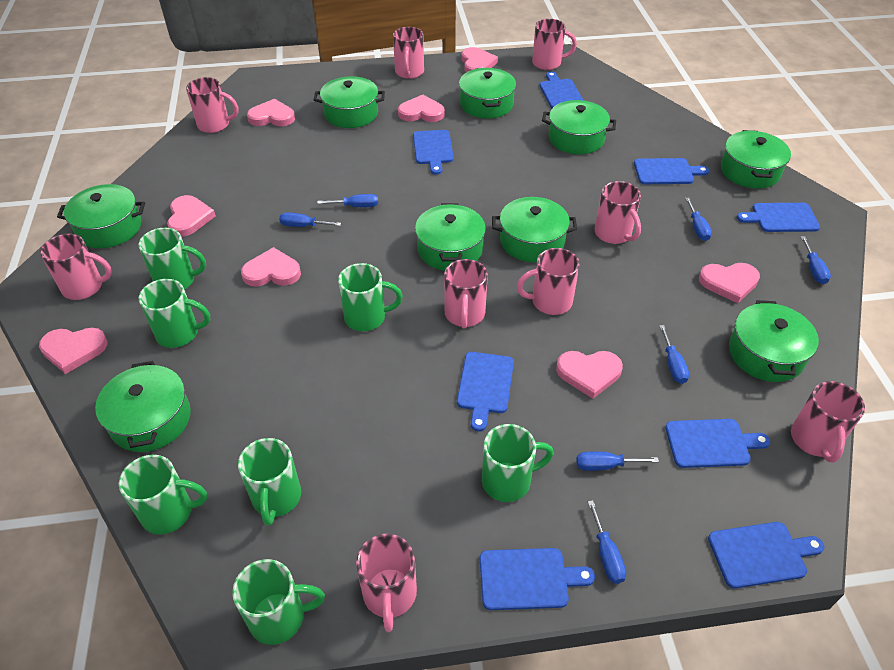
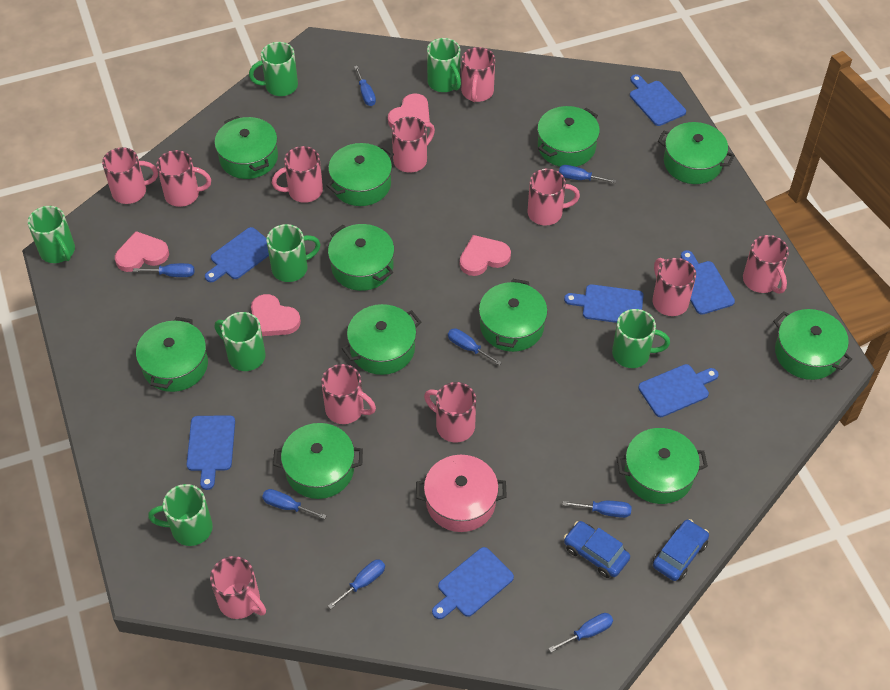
blue car: 0 -> 2
blue cutting board: 8 -> 7
blue screwdriver: 7 -> 8
green pot: 9 -> 11
pink heart: 8 -> 4
pink mug: 9 -> 11
pink pot: 0 -> 1

